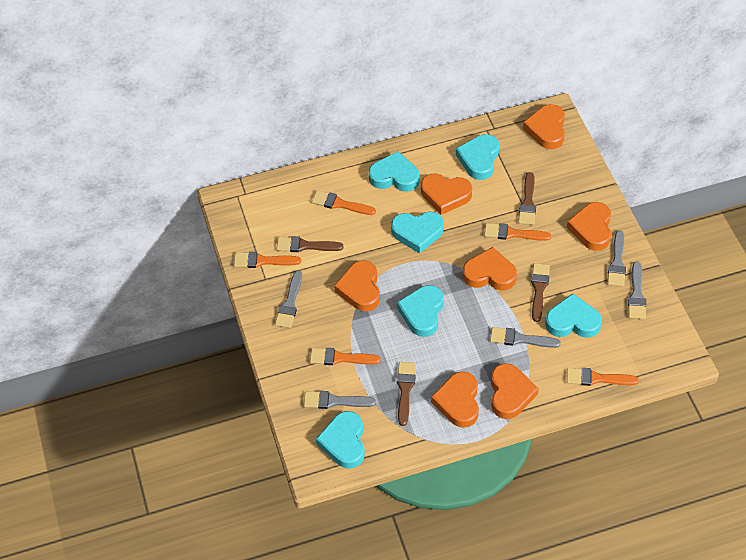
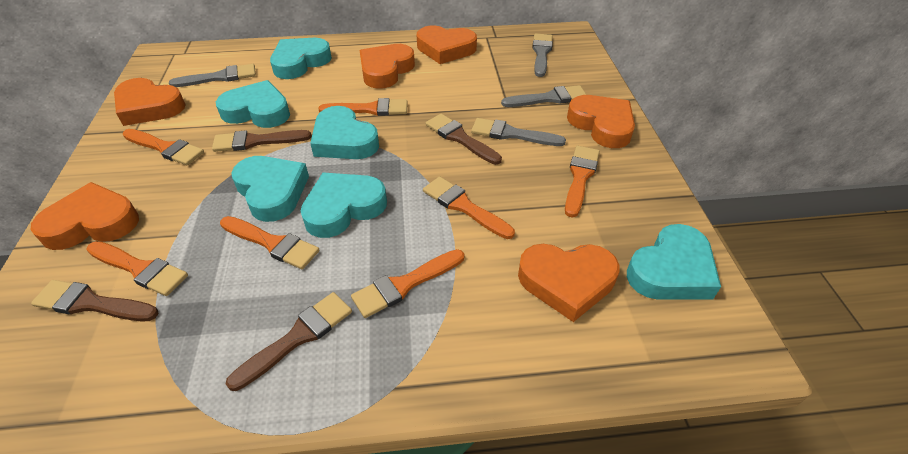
grey brush: 5 -> 4
orange brush: 5 -> 7
orange heart: 7 -> 6

